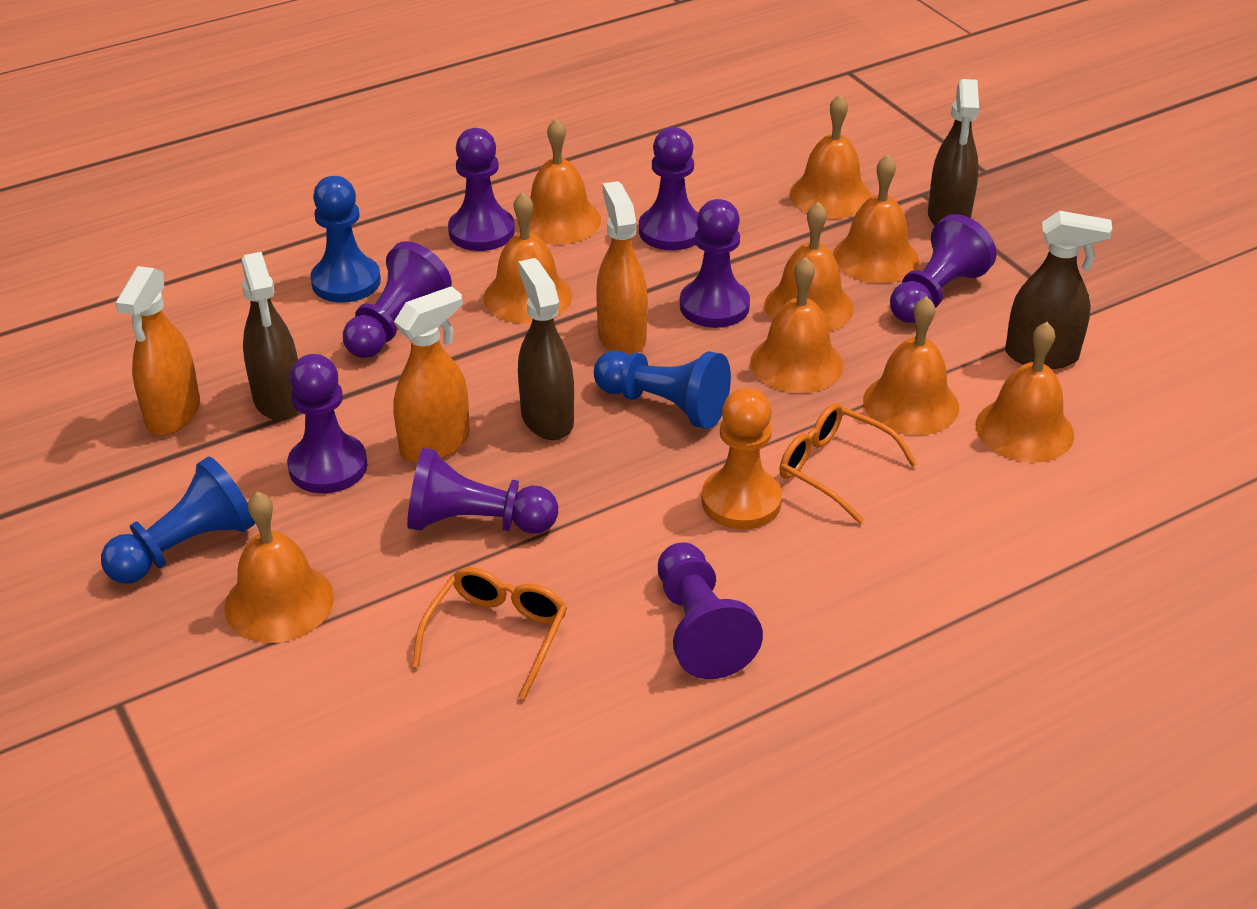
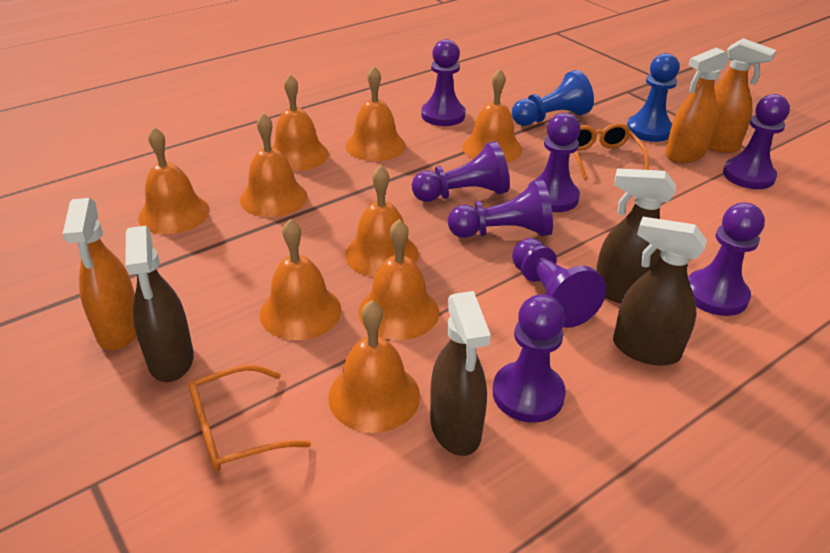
blue pawn: 3 -> 2
orange pawn: 1 -> 0

